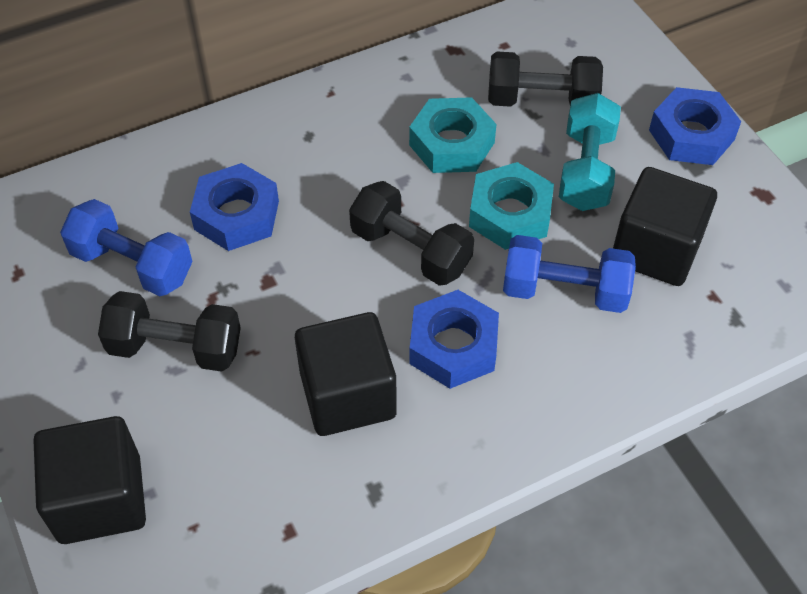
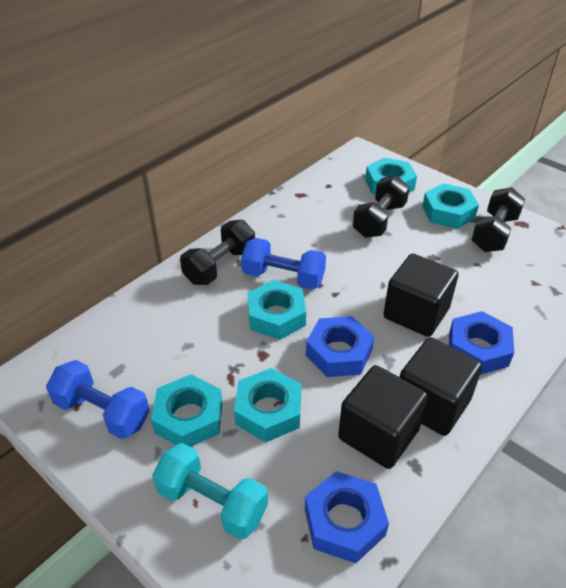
turquoise nut: 2 -> 5

